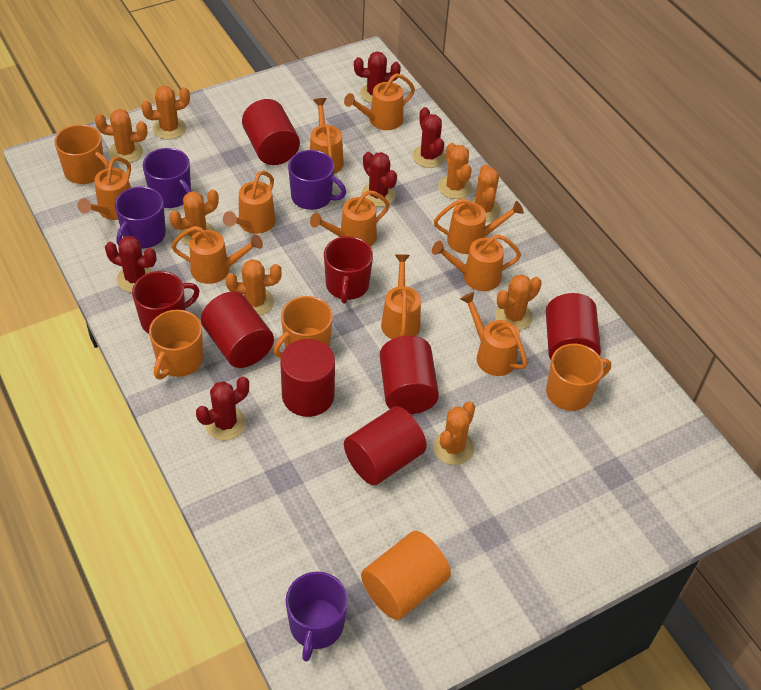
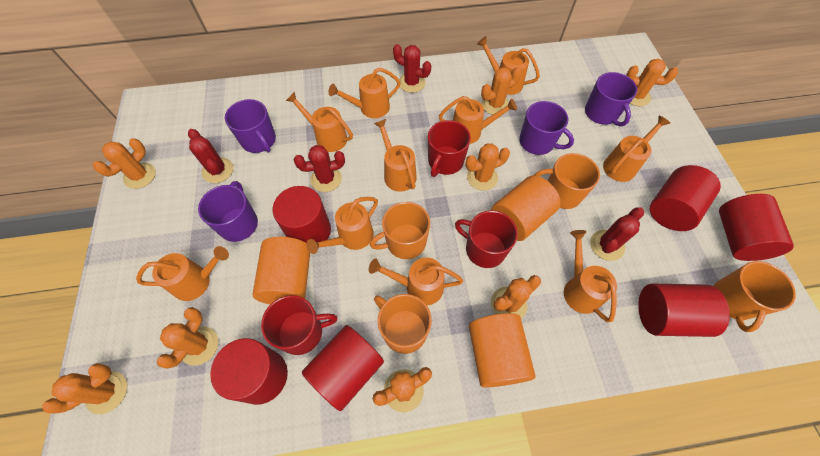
orange cylinder: 1 -> 3
red cactus: 5 -> 4
red mug: 2 -> 3

